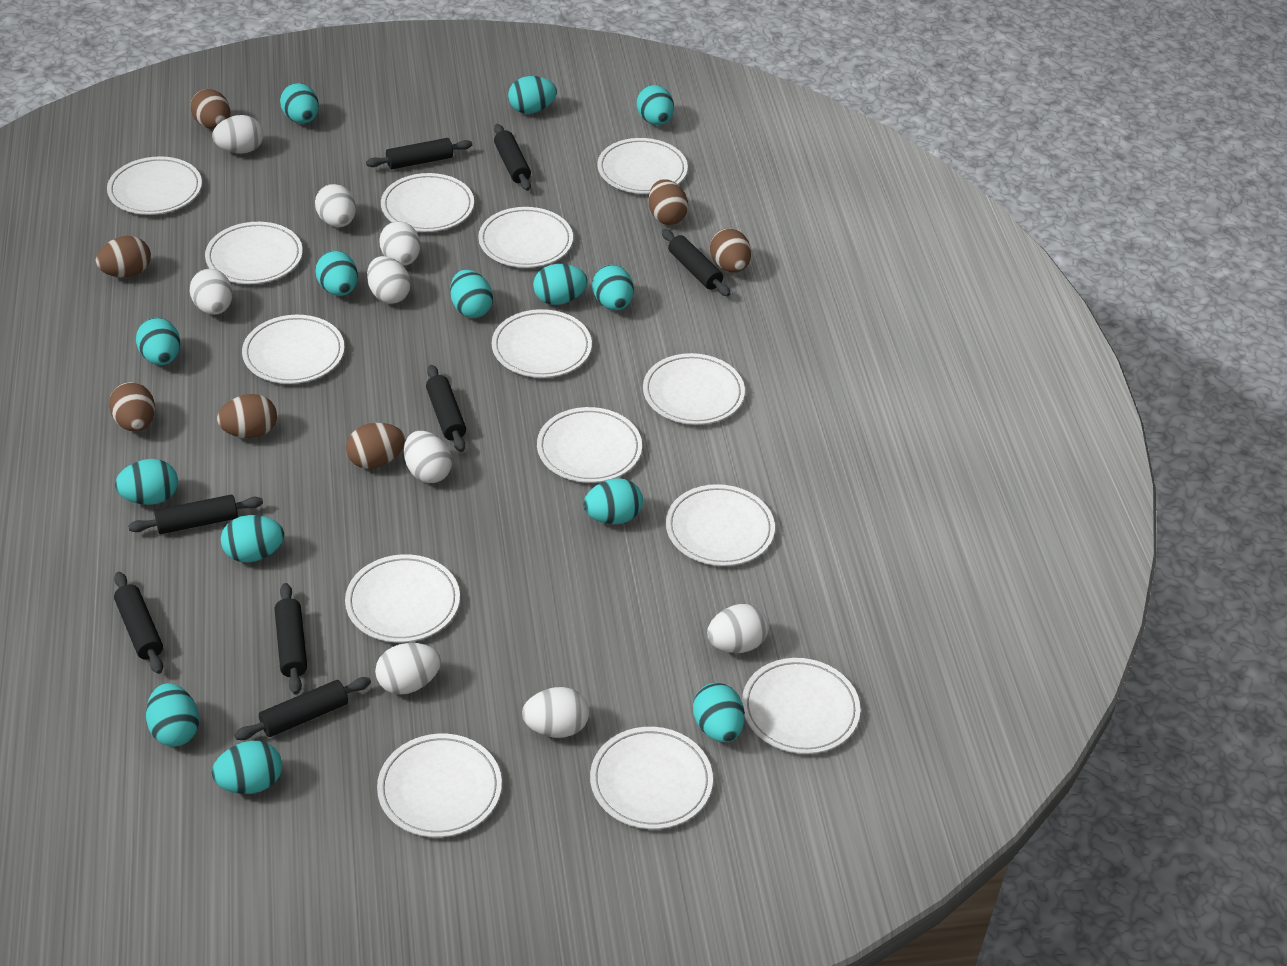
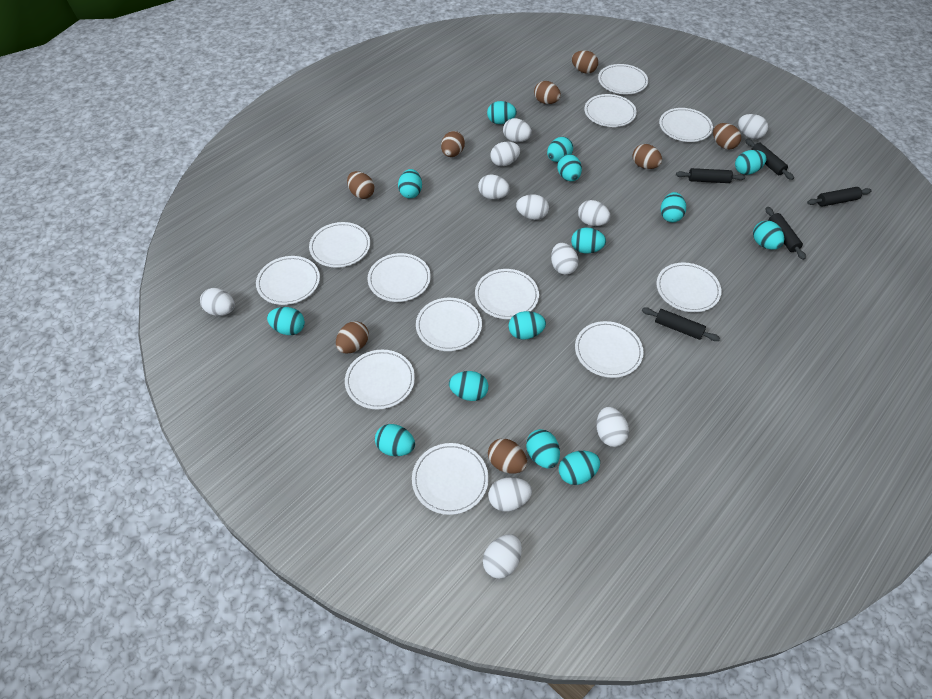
black rolling pin: 8 -> 5
brown egg: 7 -> 8
white egg: 9 -> 11
white plate: 14 -> 12

